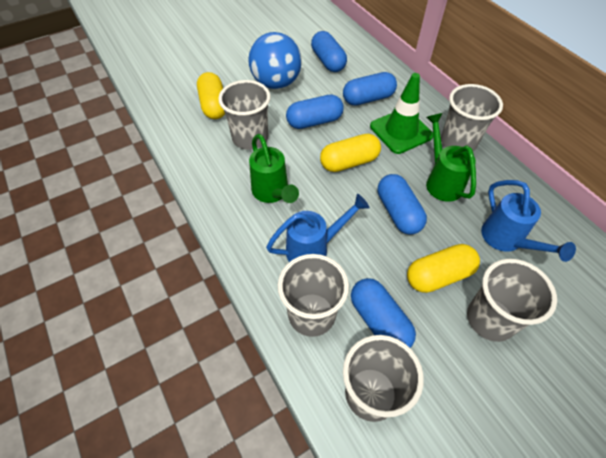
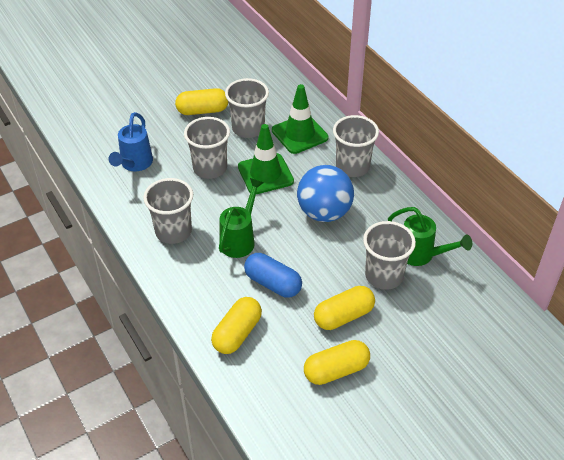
blue capsule: 5 -> 1
blue watering can: 2 -> 1
green traffic cone: 1 -> 2
yellow capsule: 3 -> 4

